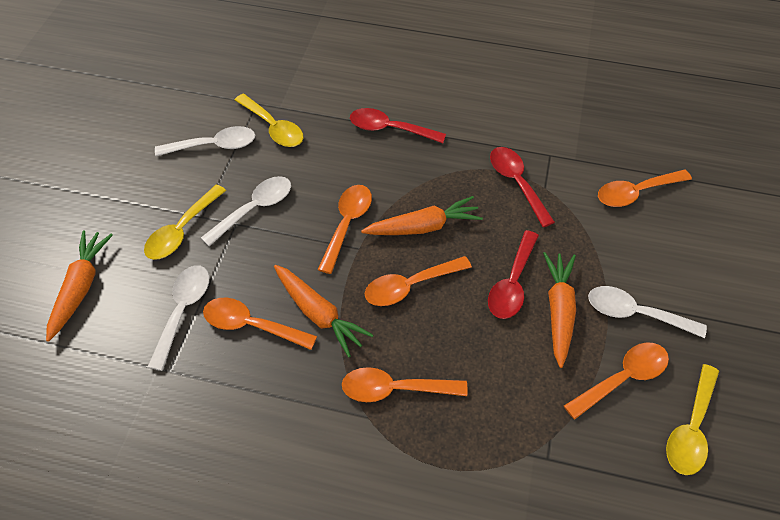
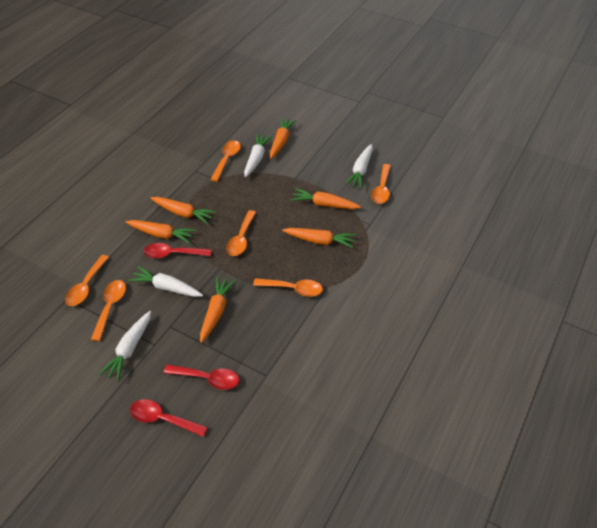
orange carrot: 4 -> 6
white carrot: 0 -> 4
white spoon: 4 -> 0
yellow spoon: 3 -> 0

